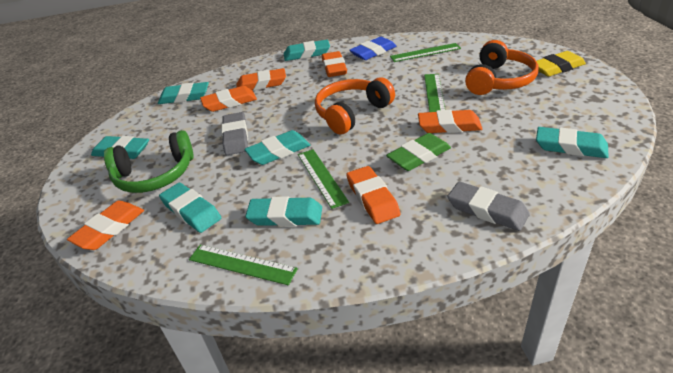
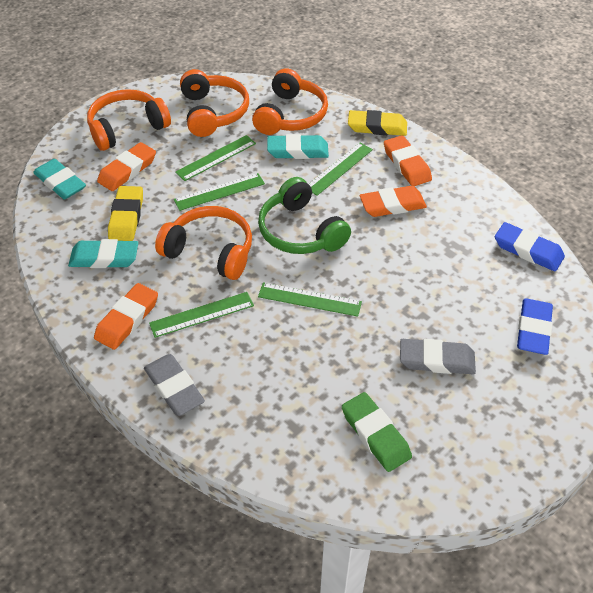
blue eraser: 1 -> 2
green ruler: 4 -> 5
orange eraser: 6 -> 4
orange headphones: 2 -> 4
turquoise eraser: 7 -> 3
yellow eraser: 1 -> 2

